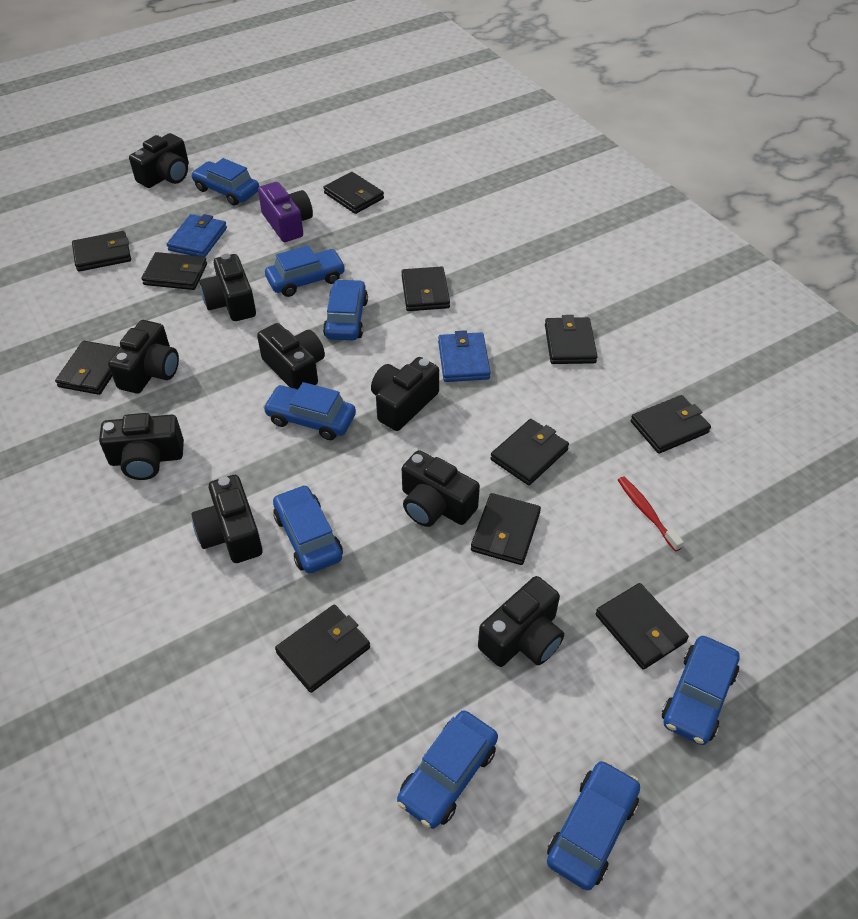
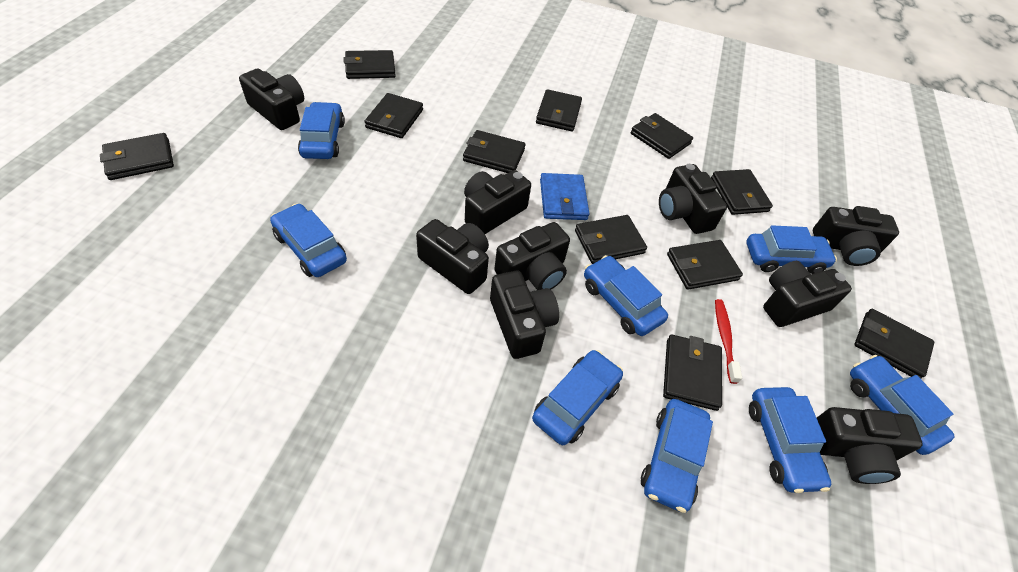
blue wallet: 2 -> 1
purple camera: 1 -> 0

